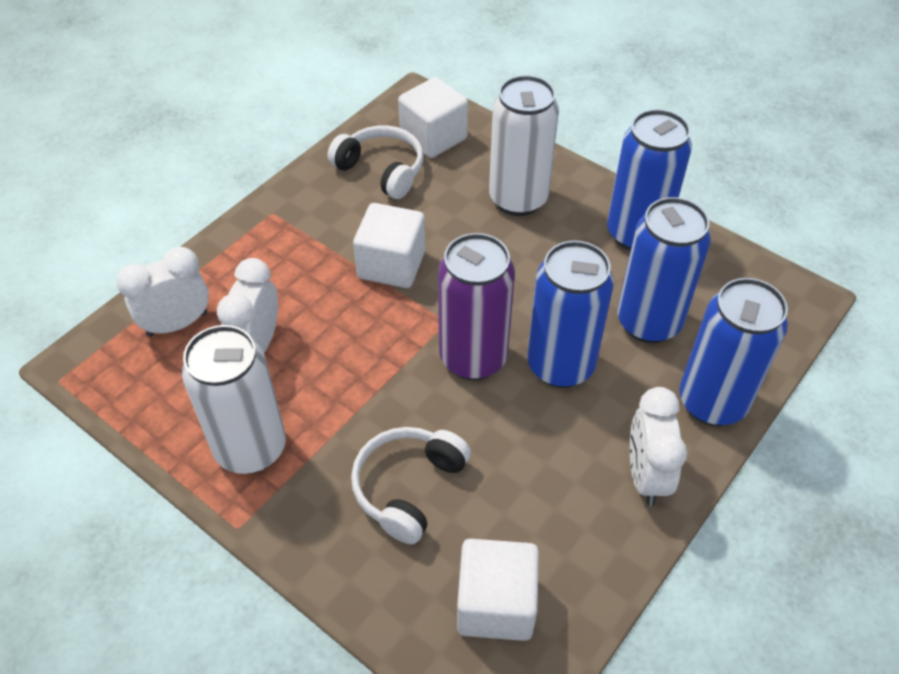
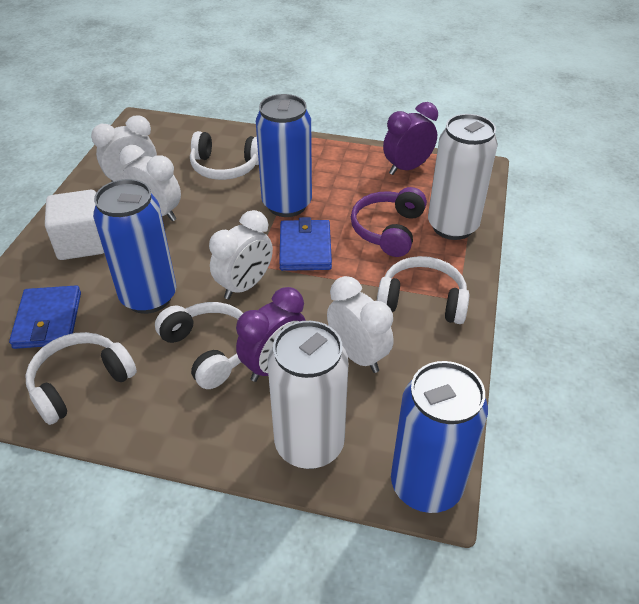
blue can: 4 -> 3
blue wallet: 0 -> 2
purple can: 1 -> 0
purple clock: 0 -> 2
purple headphones: 0 -> 1
white clock: 3 -> 4
white cube: 3 -> 1
white headphones: 2 -> 4

